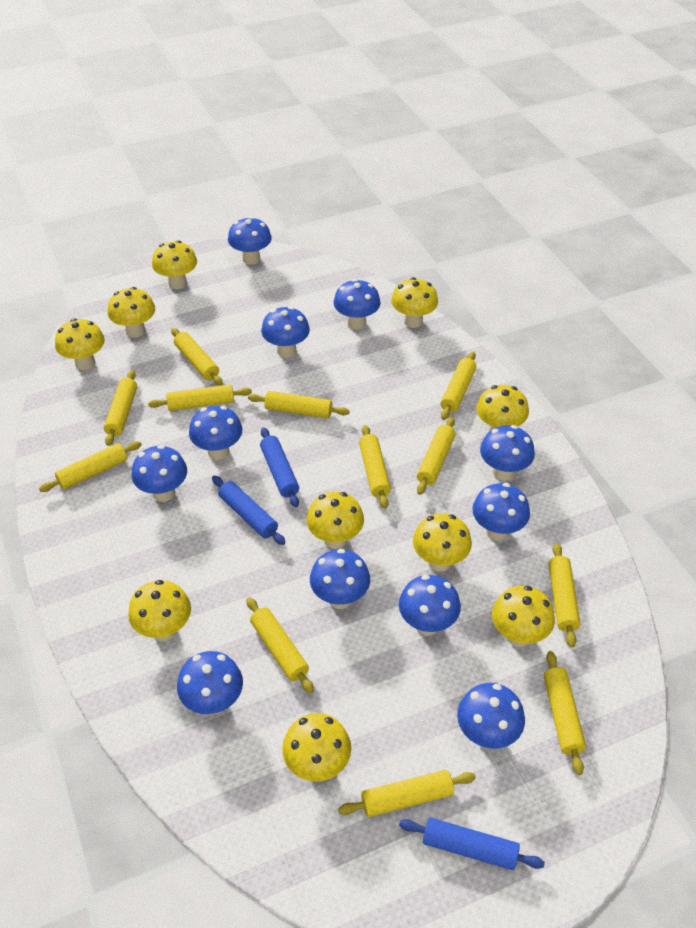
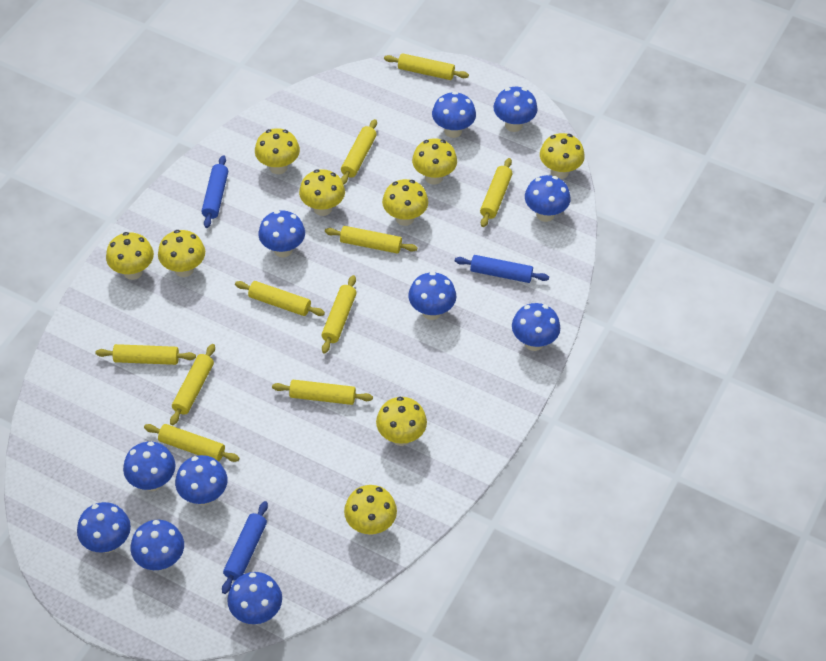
yellow mushroom: 10 -> 9
yellow rolling pin: 12 -> 10

